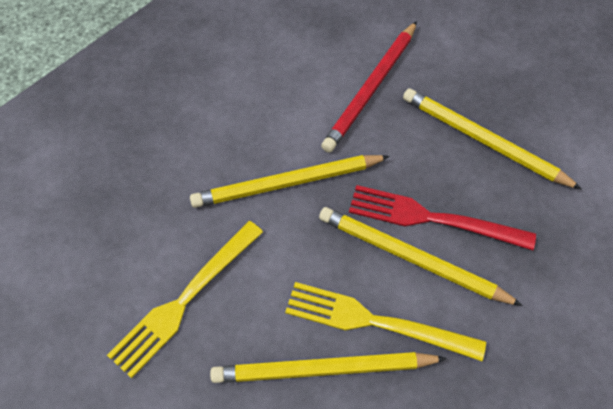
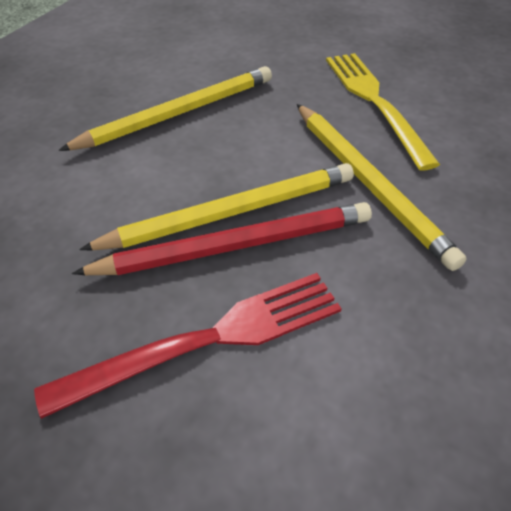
yellow fork: 2 -> 1
yellow pencil: 4 -> 3

